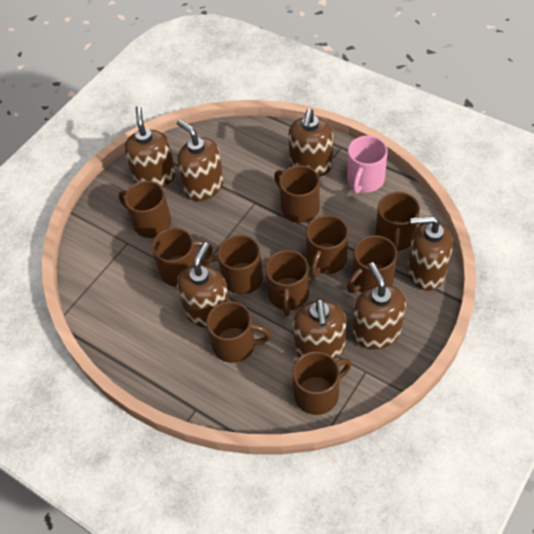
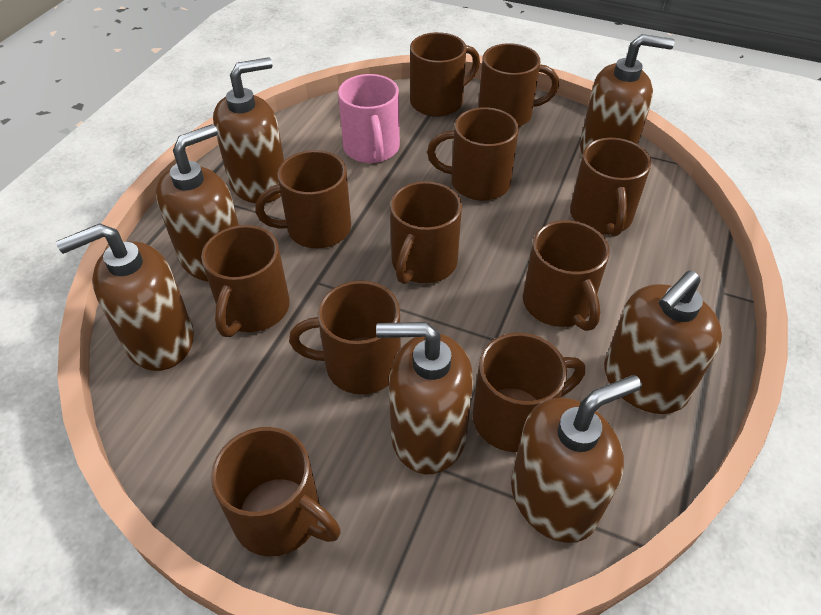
brown mug: 10 -> 11

